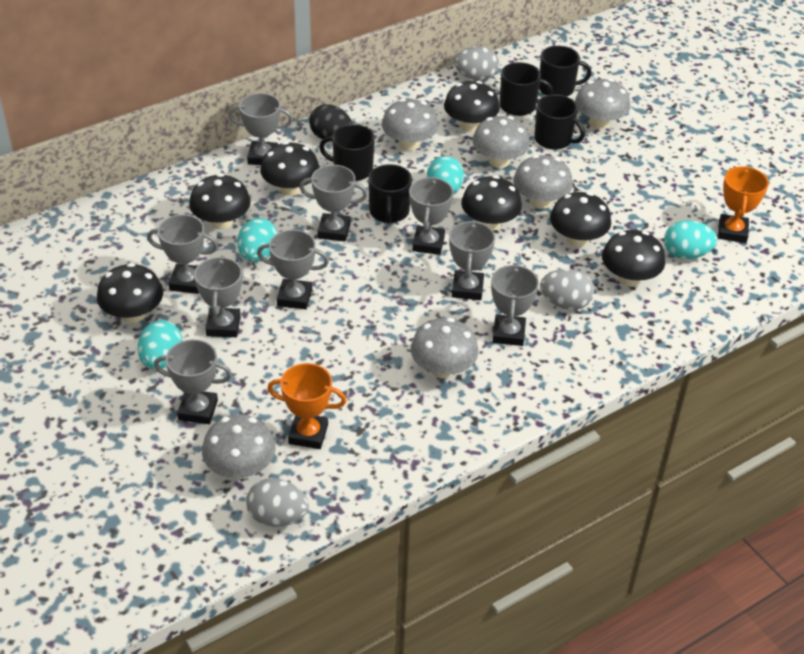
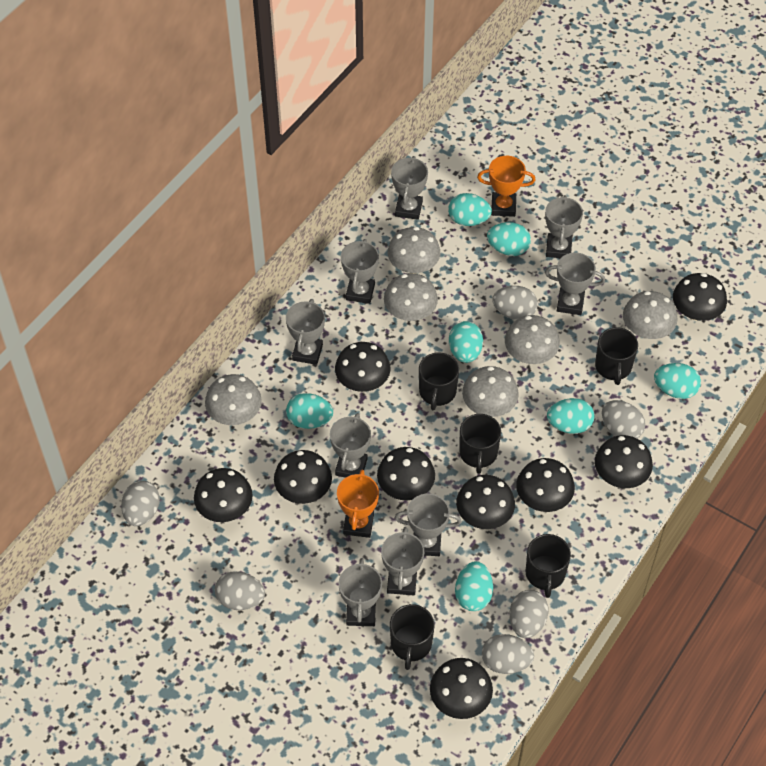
black egg: 1 -> 0
black mushroom: 7 -> 9
grey egg: 3 -> 6
turquoise egg: 4 -> 7

